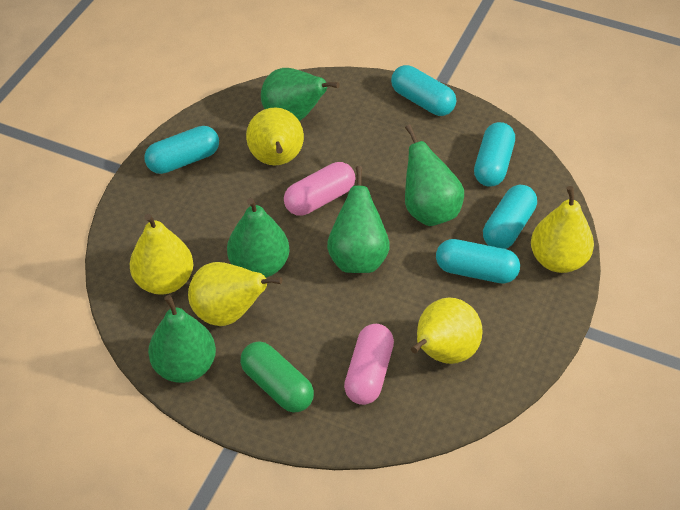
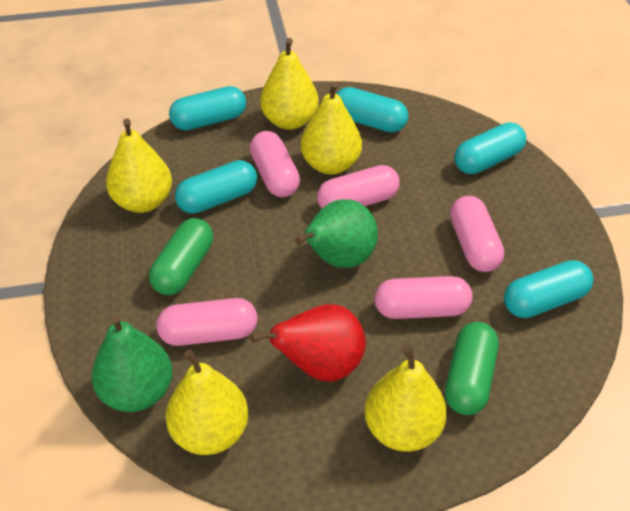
green capsule: 1 -> 2
green pear: 5 -> 2
pink capsule: 2 -> 5
red pear: 0 -> 1

